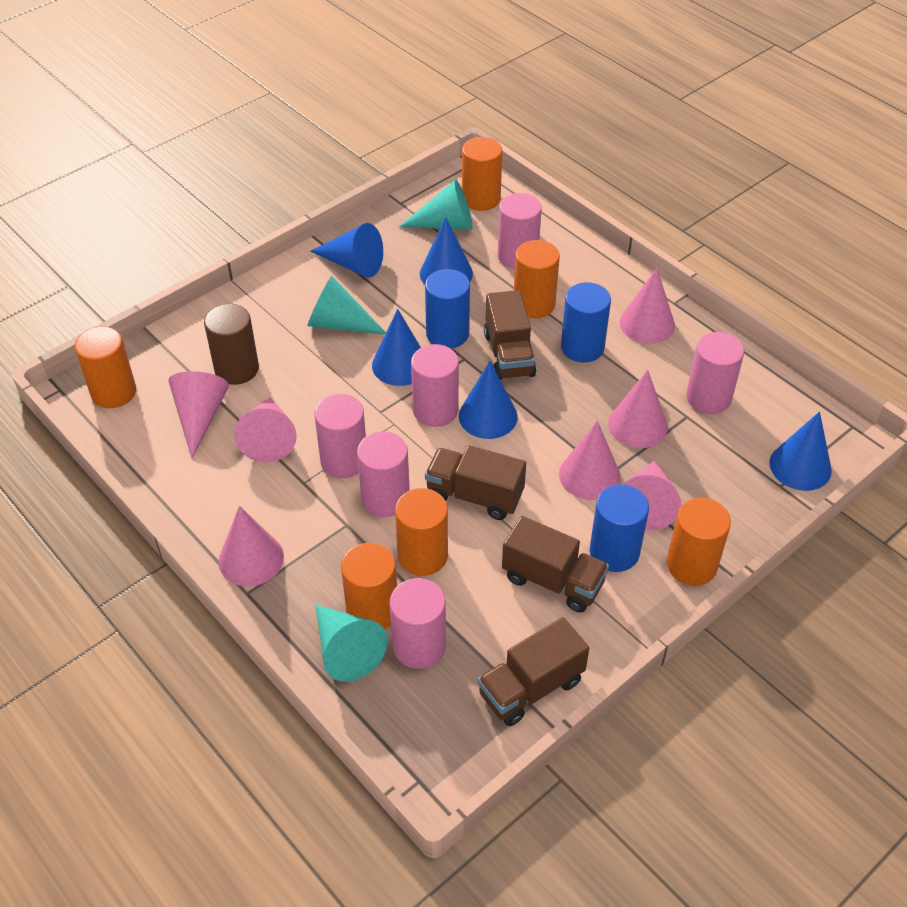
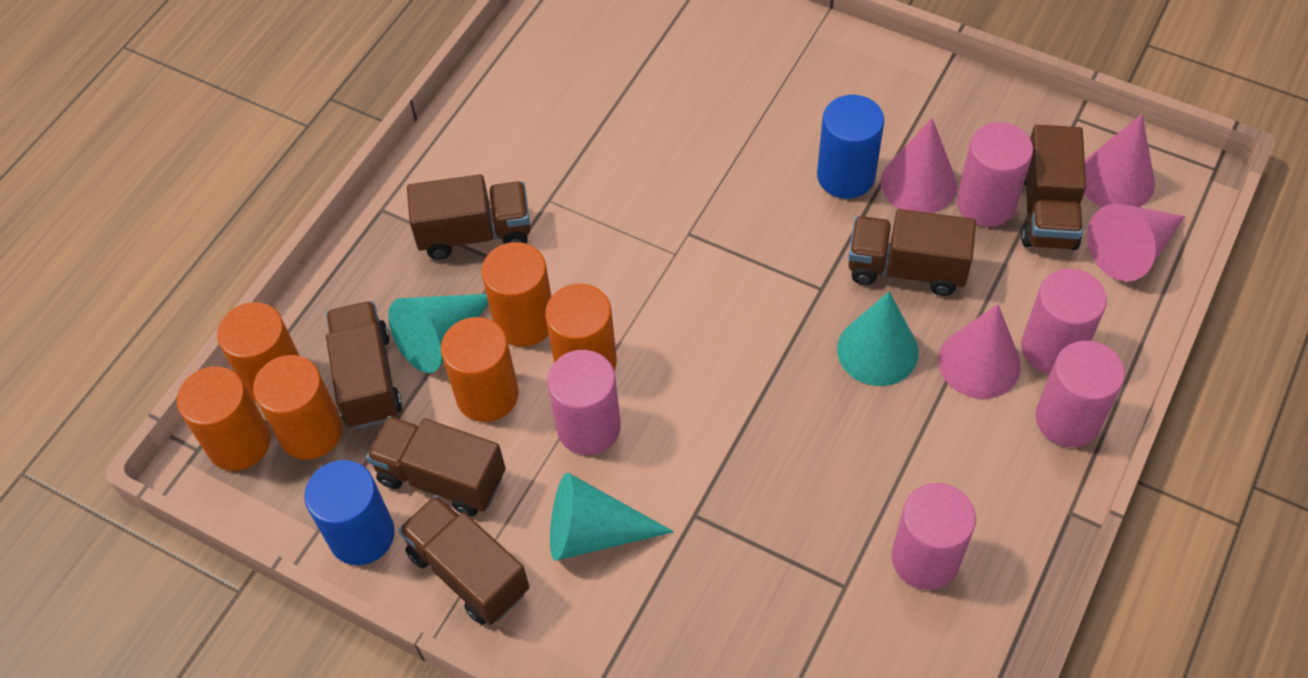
blue cone: 5 -> 0
blue cylinder: 3 -> 2
brown cylinder: 1 -> 0
brown truck: 4 -> 6
pink cone: 7 -> 4
pink cylinder: 6 -> 5

